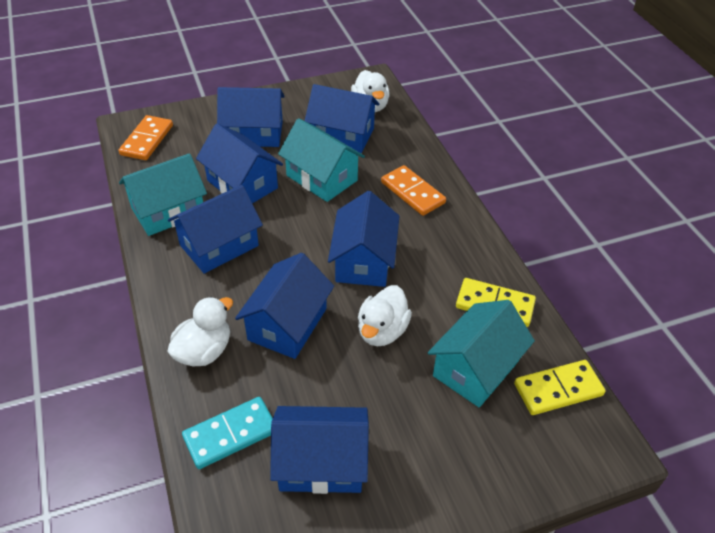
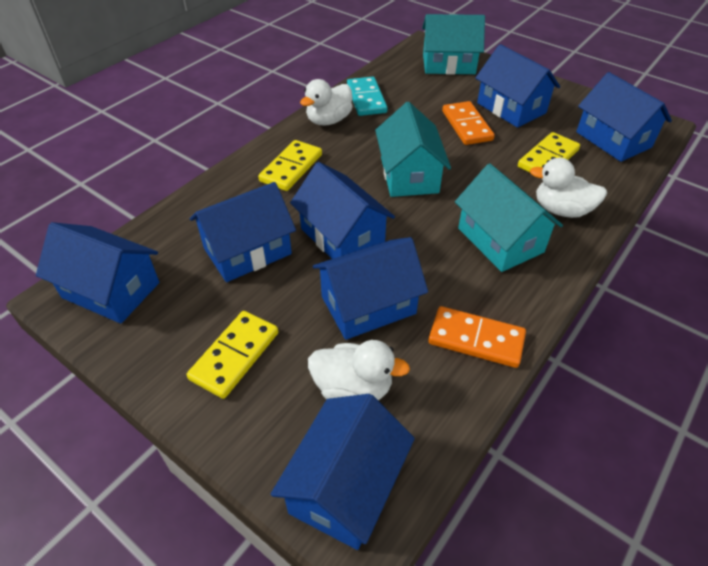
yellow domino: 2 -> 3

